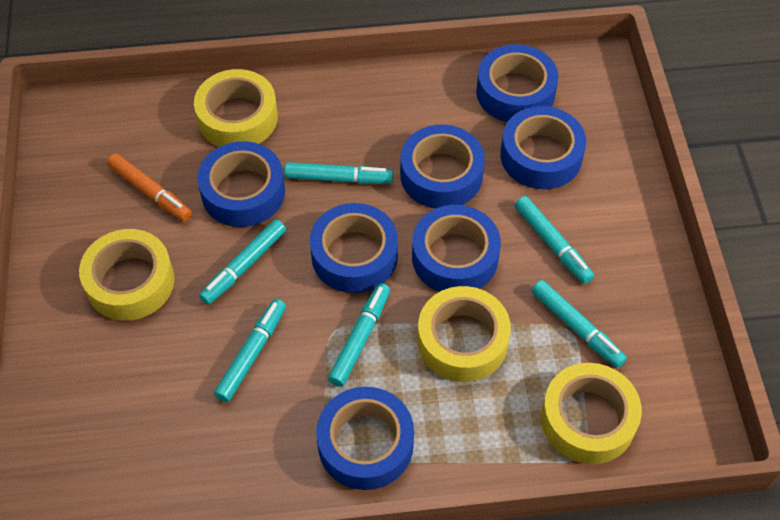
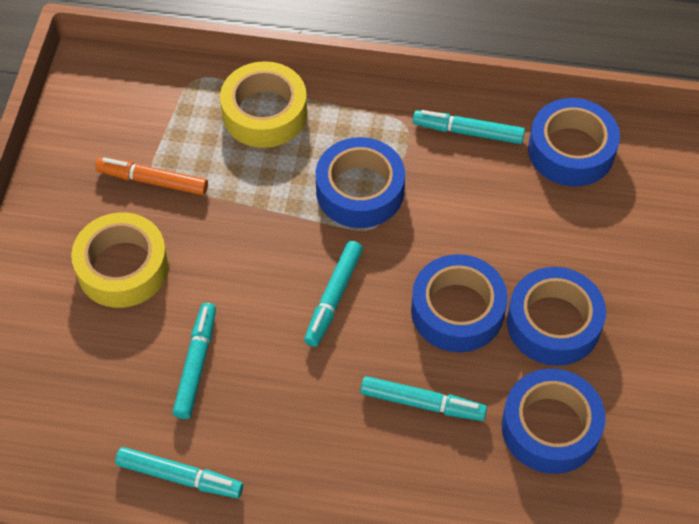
blue tape: 7 -> 5
turquoise marker: 6 -> 5
yellow tape: 4 -> 2

